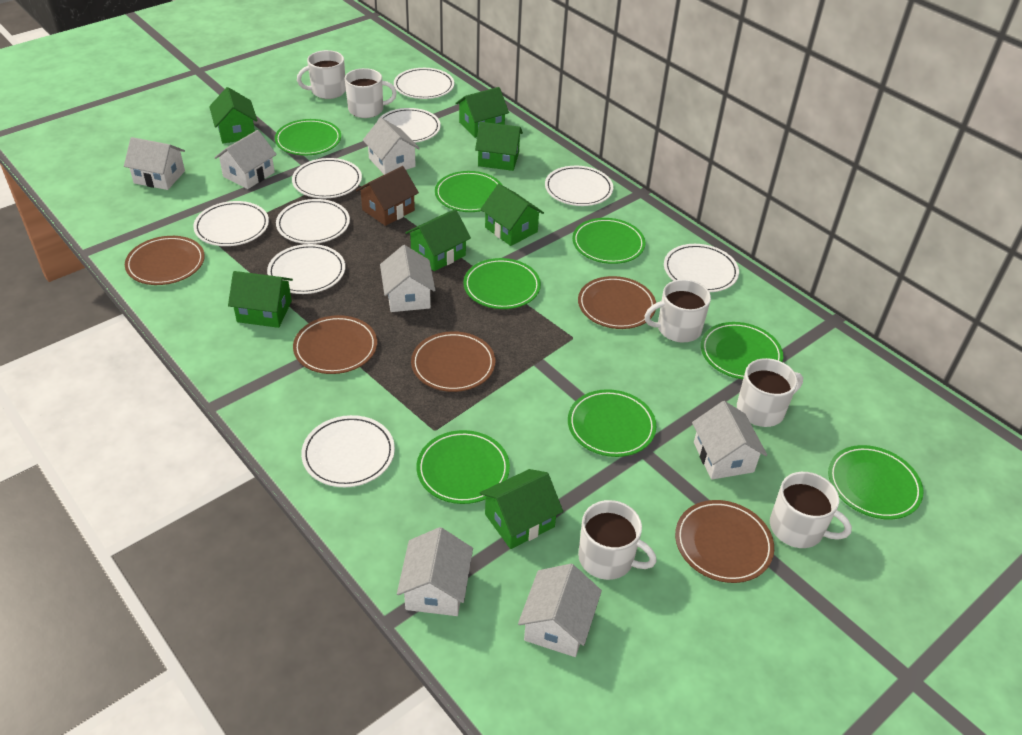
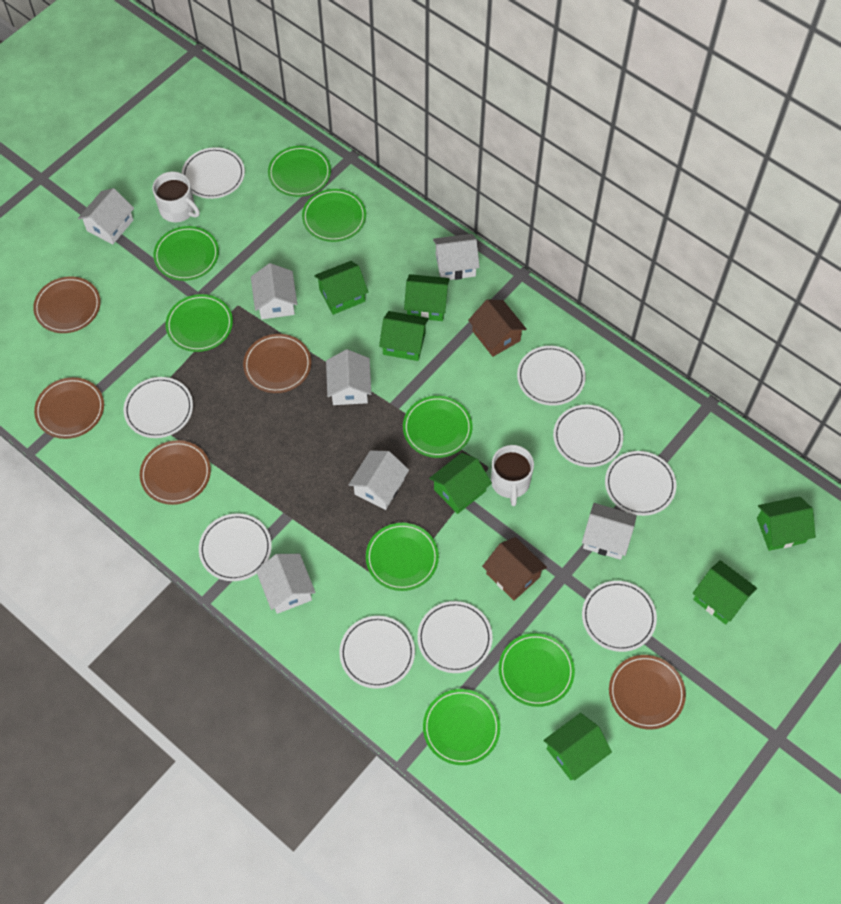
brown house: 1 -> 2
white mug: 6 -> 2

